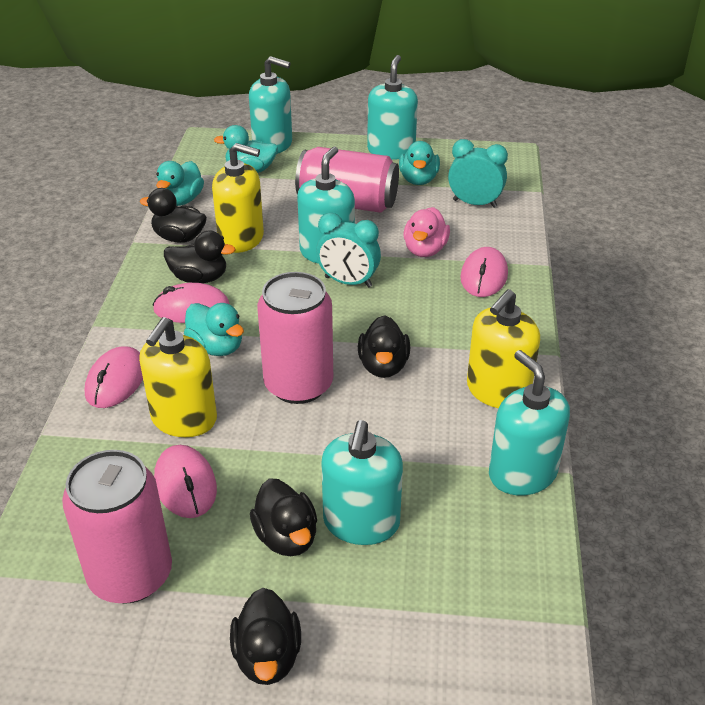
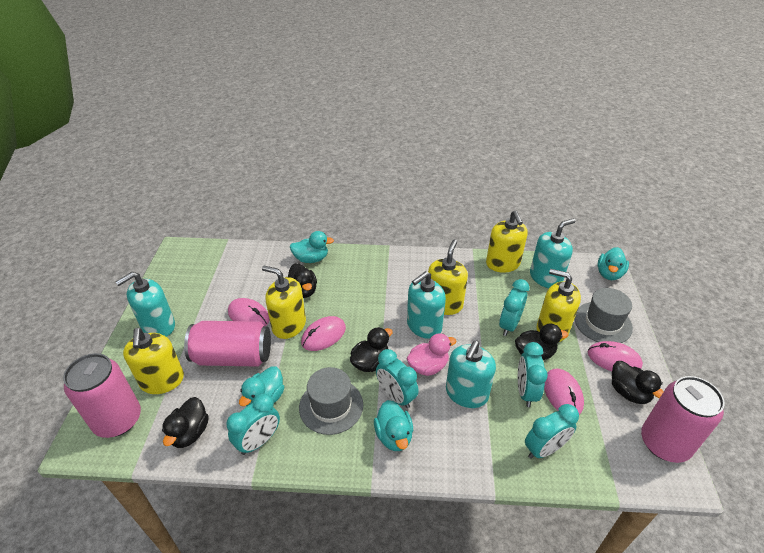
grey hat: 0 -> 2
turquoise clock: 2 -> 5
turquoise soap dispenser: 5 -> 4
yellow soap dispenser: 3 -> 5

